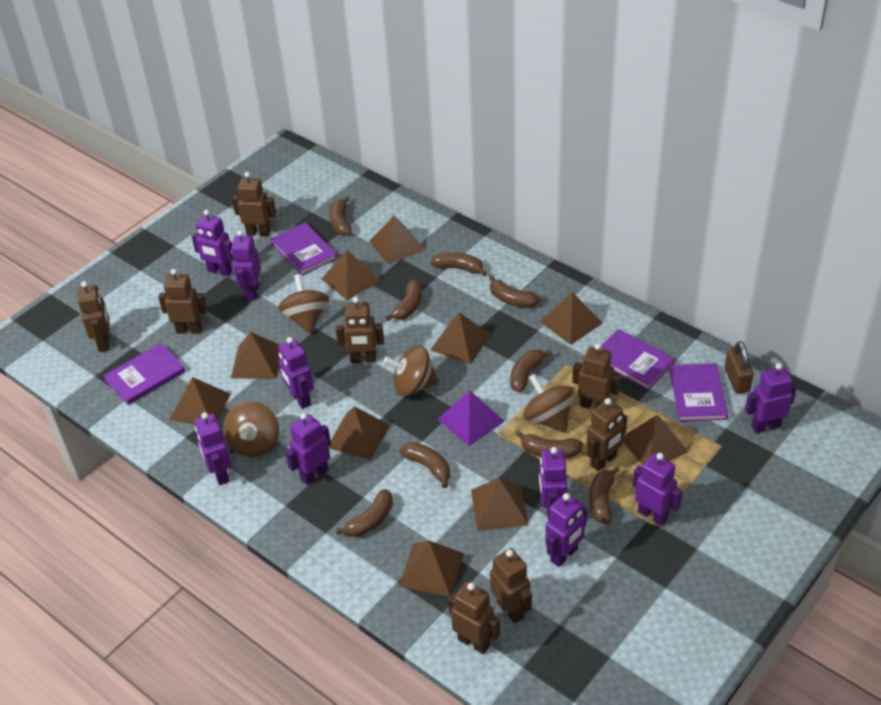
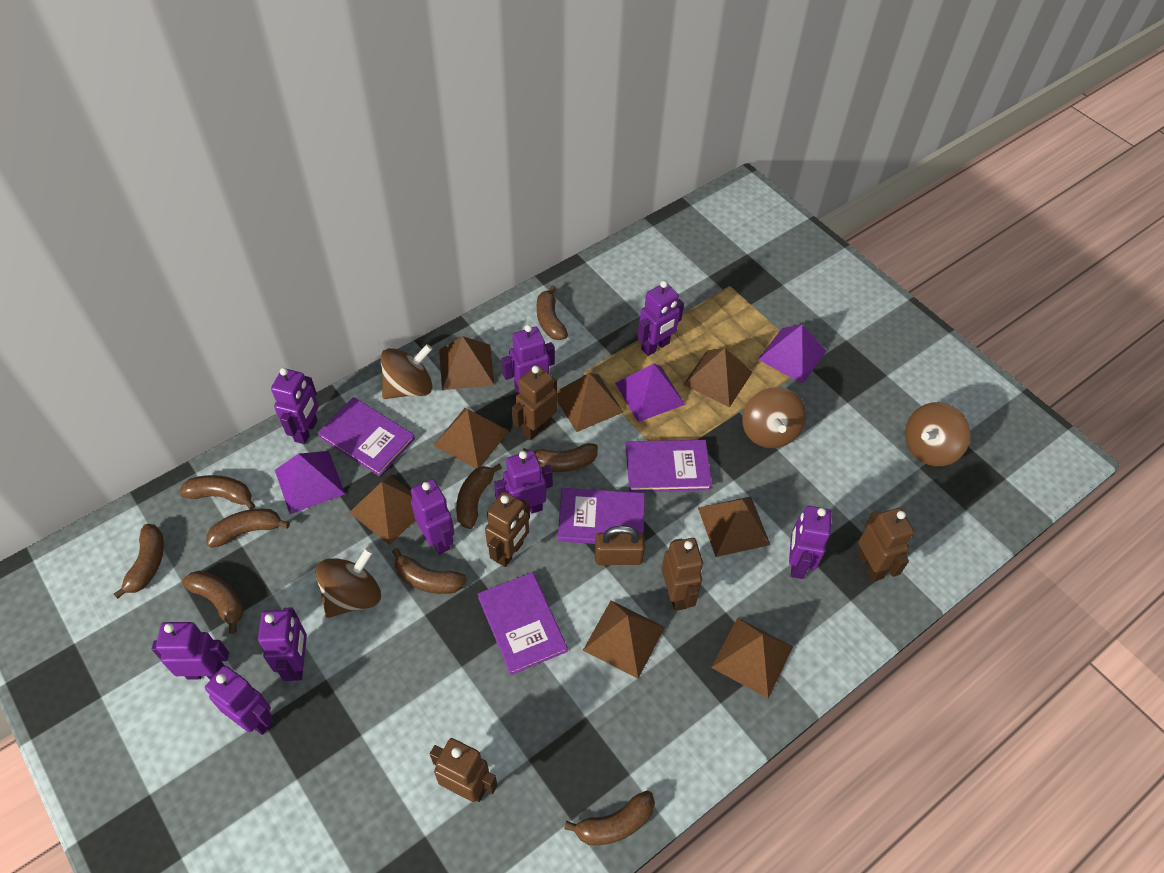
brown pyramid: 10 -> 8
brown robot: 8 -> 5
purple pyramid: 1 -> 3

